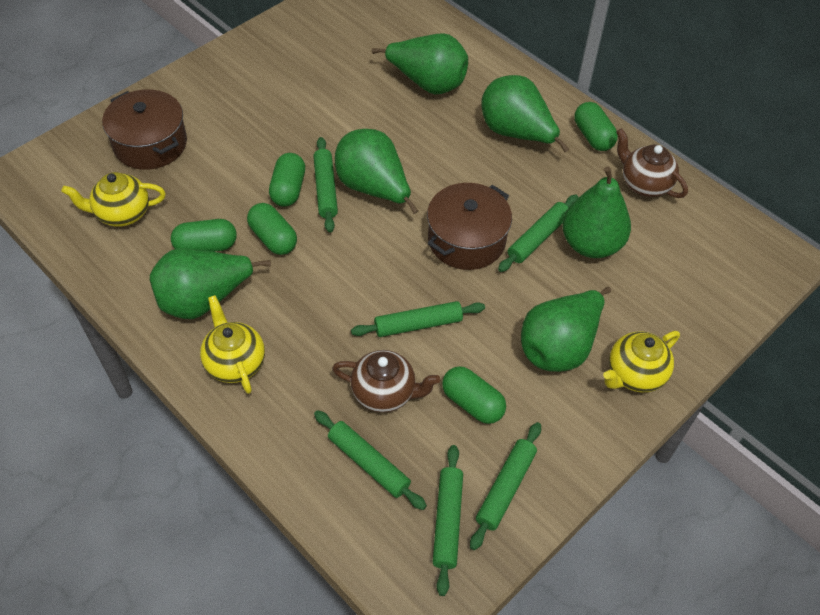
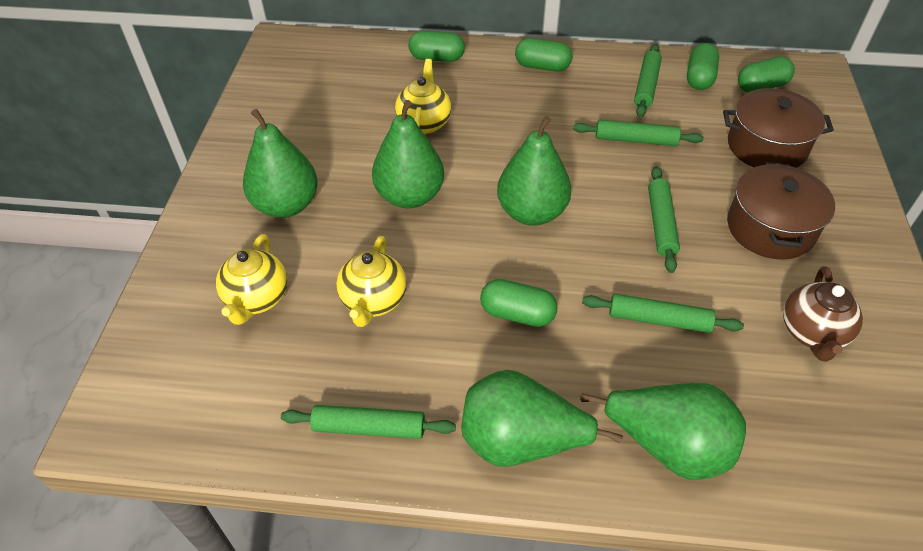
brown teapot: 2 -> 1
green pear: 6 -> 5
green rolling pin: 6 -> 5

